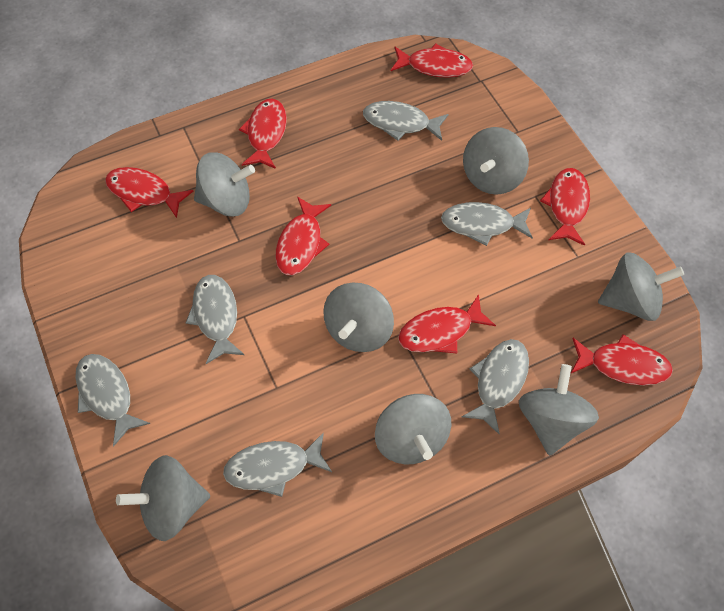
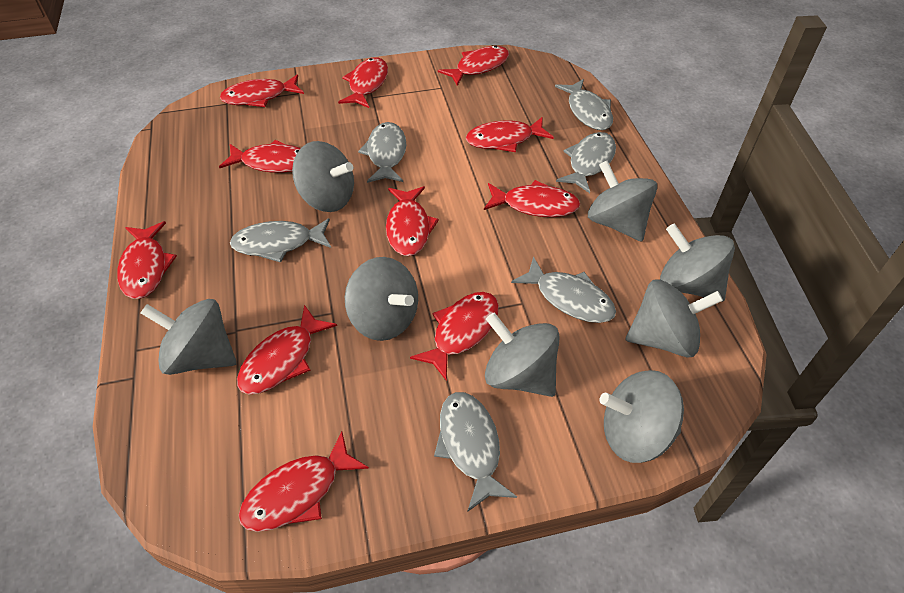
grey spinning top: 7 -> 8
red fish: 7 -> 11

